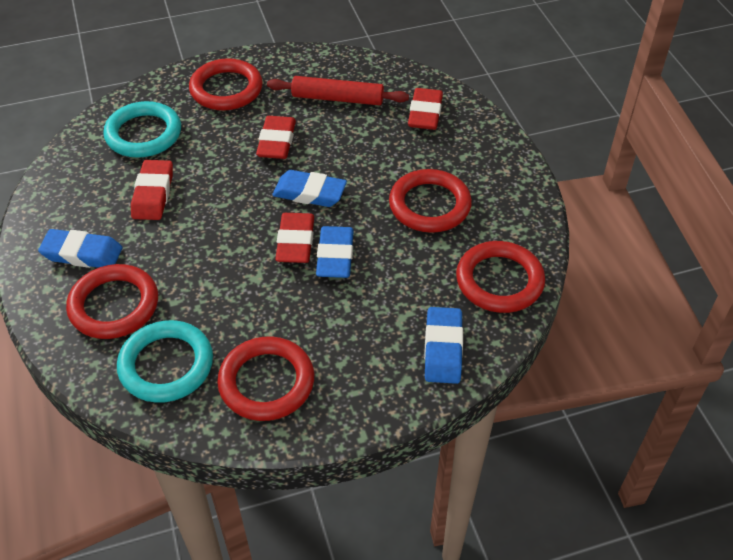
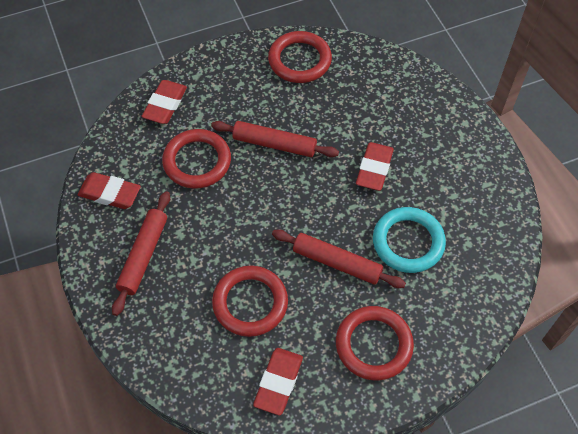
blue eraser: 4 -> 0
red ring: 5 -> 4
red rolling pin: 1 -> 3
turquoise ring: 2 -> 1

